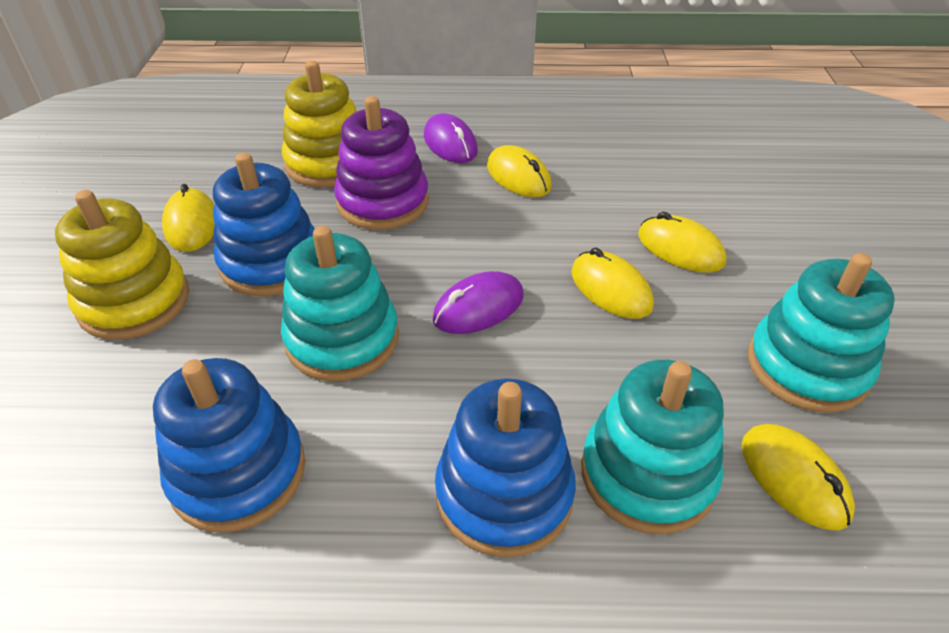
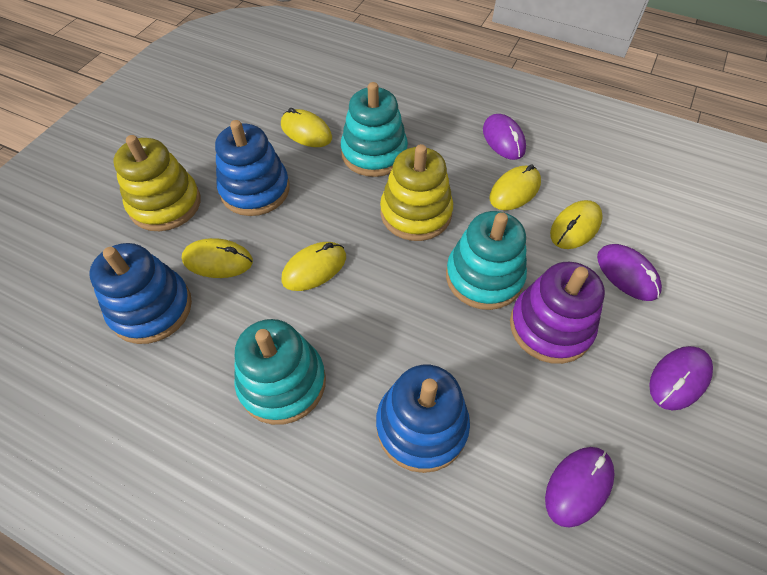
purple mouse: 2 -> 4

